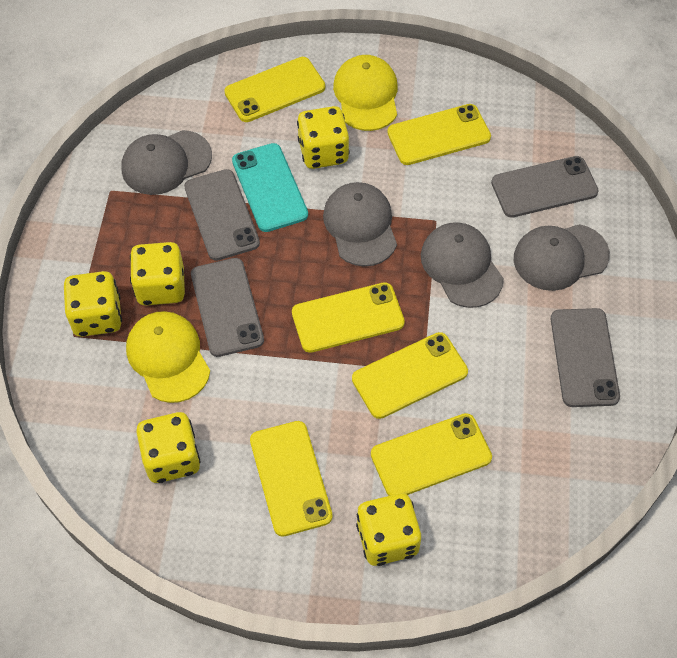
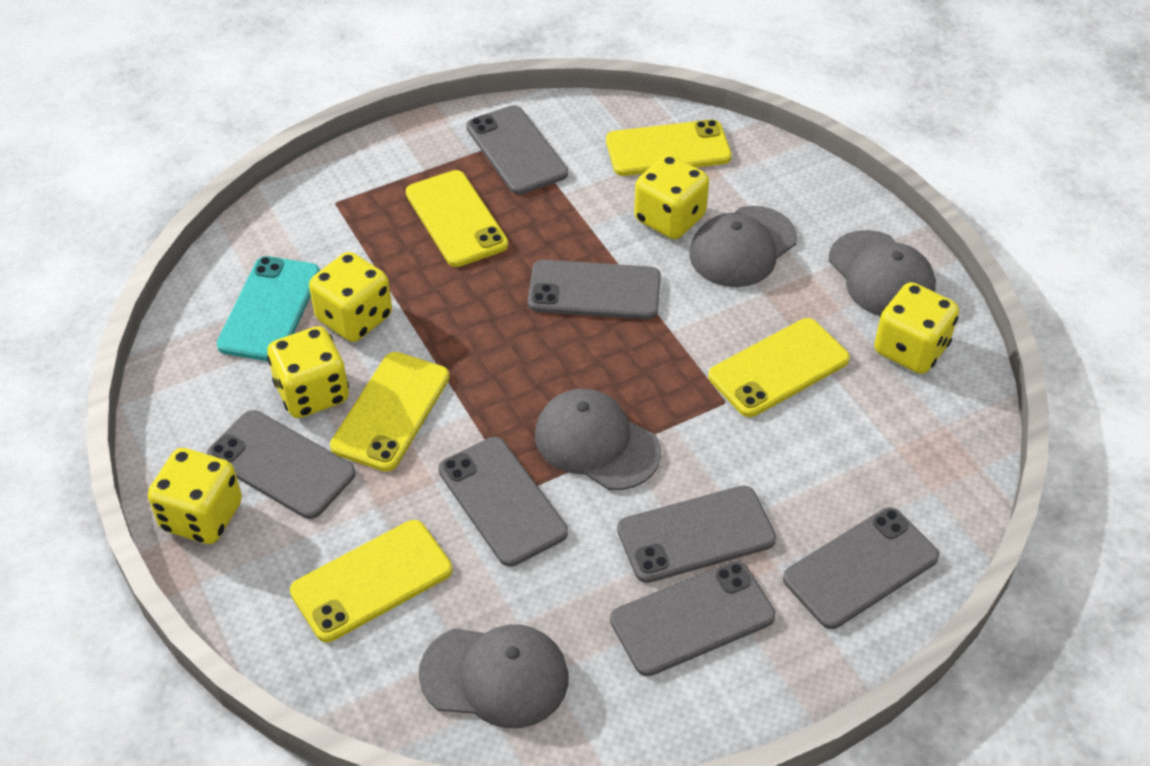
grey phone: 4 -> 7
yellow cap: 2 -> 0
yellow phone: 6 -> 5

